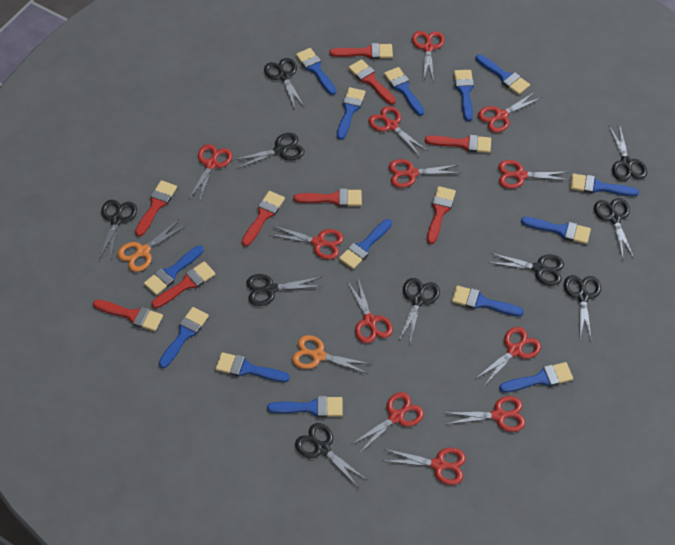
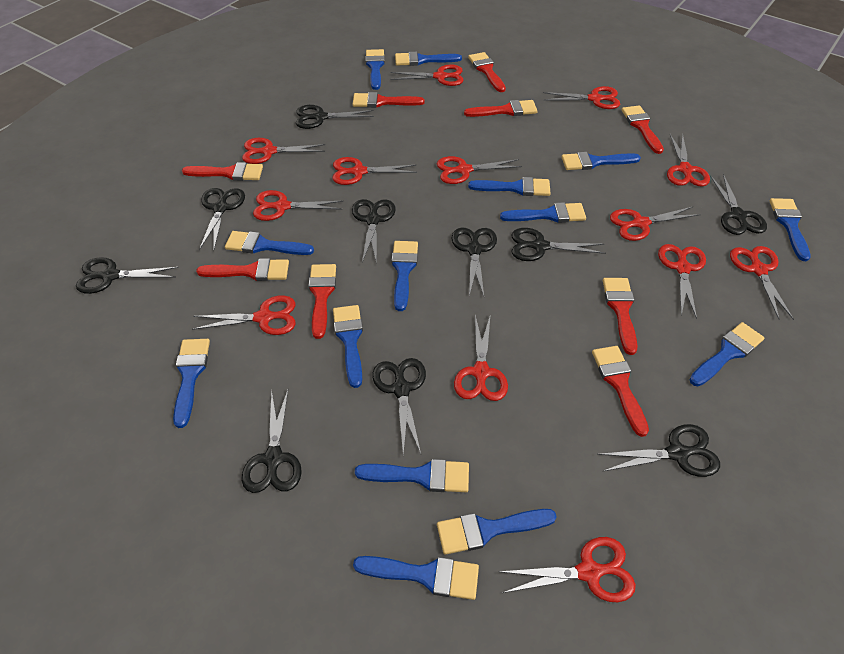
orange scissors: 2 -> 0
red scissors: 12 -> 13

